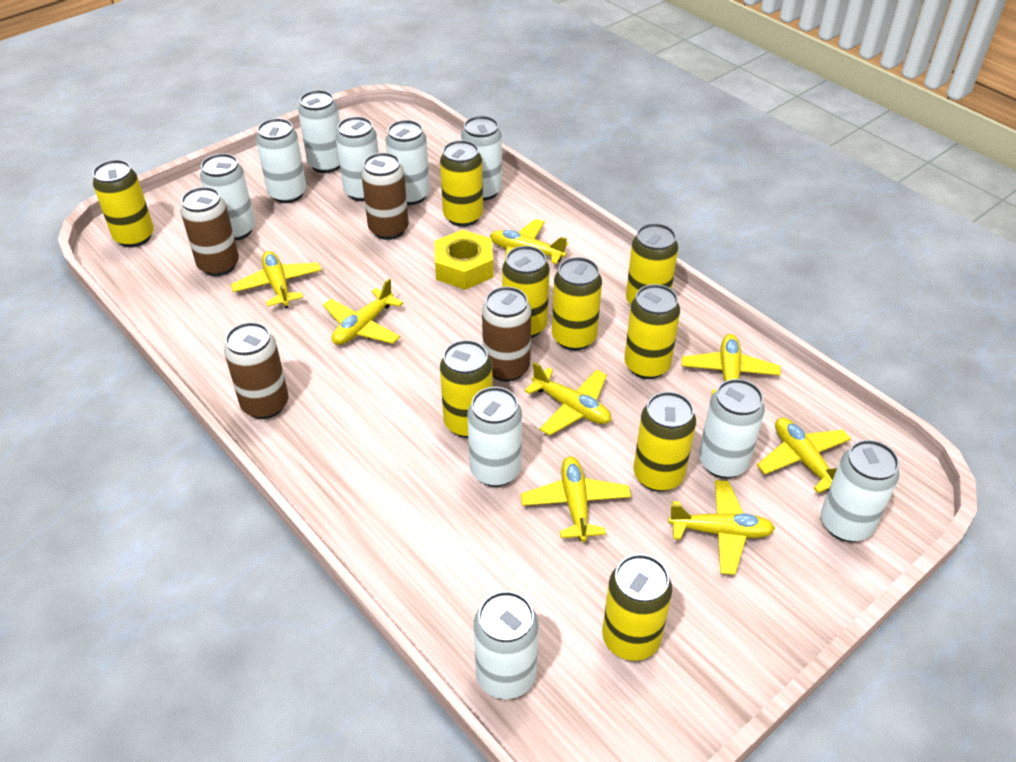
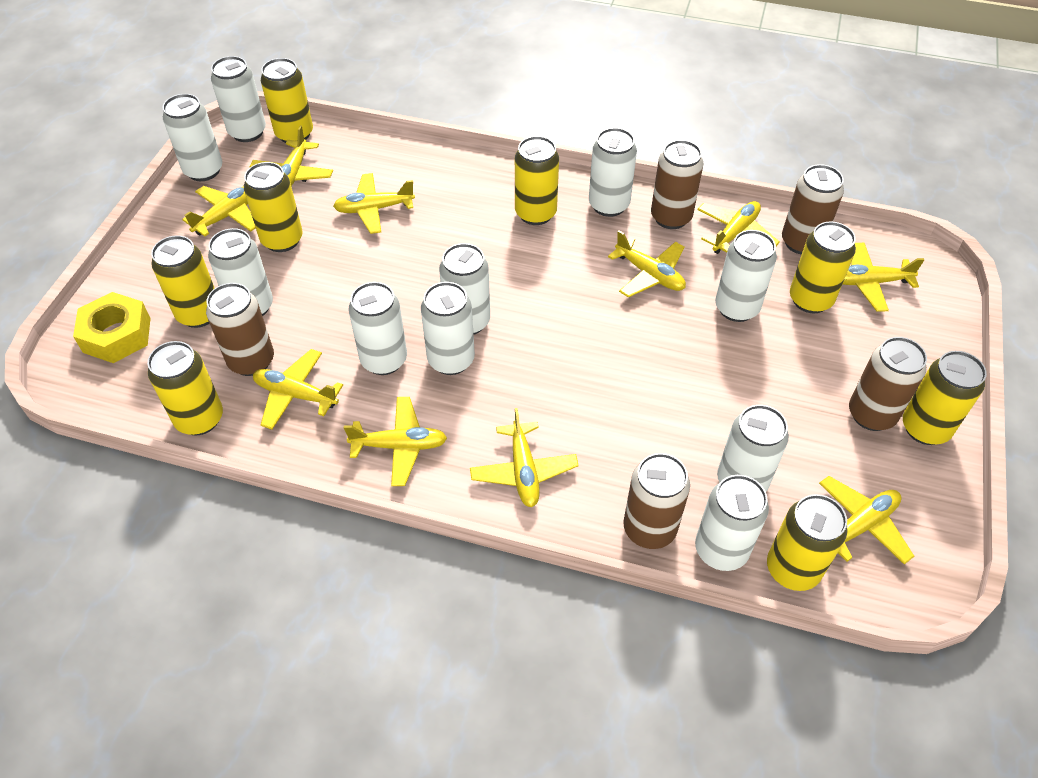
brown can: 4 -> 5
yellow can: 9 -> 8
yellow plane: 8 -> 10

